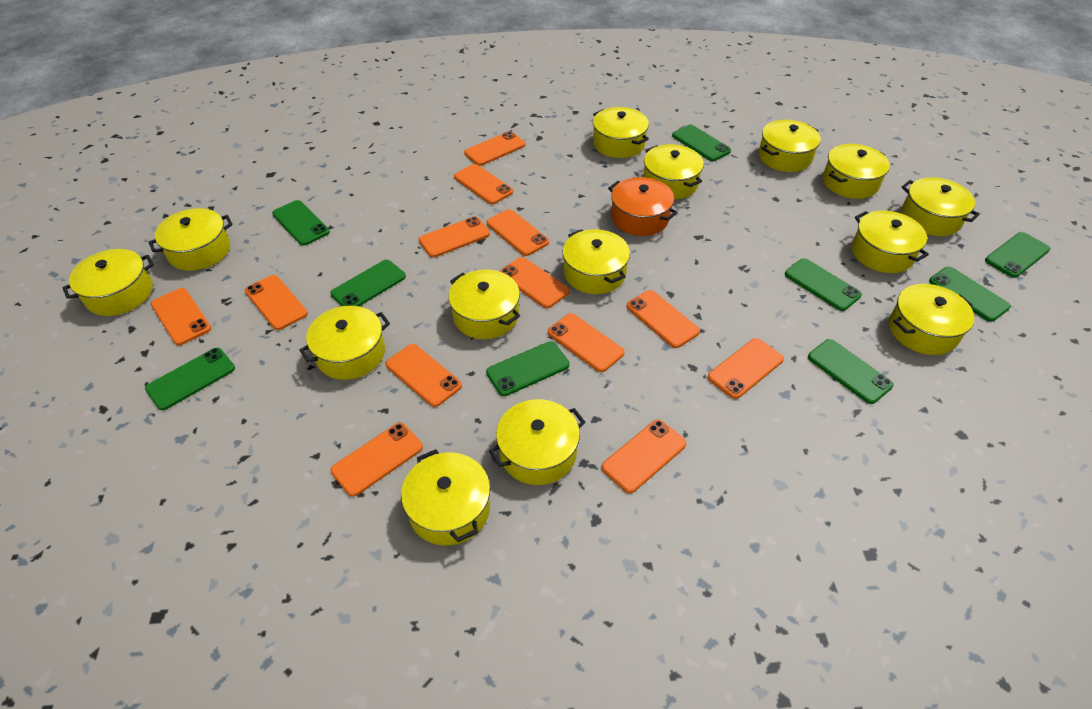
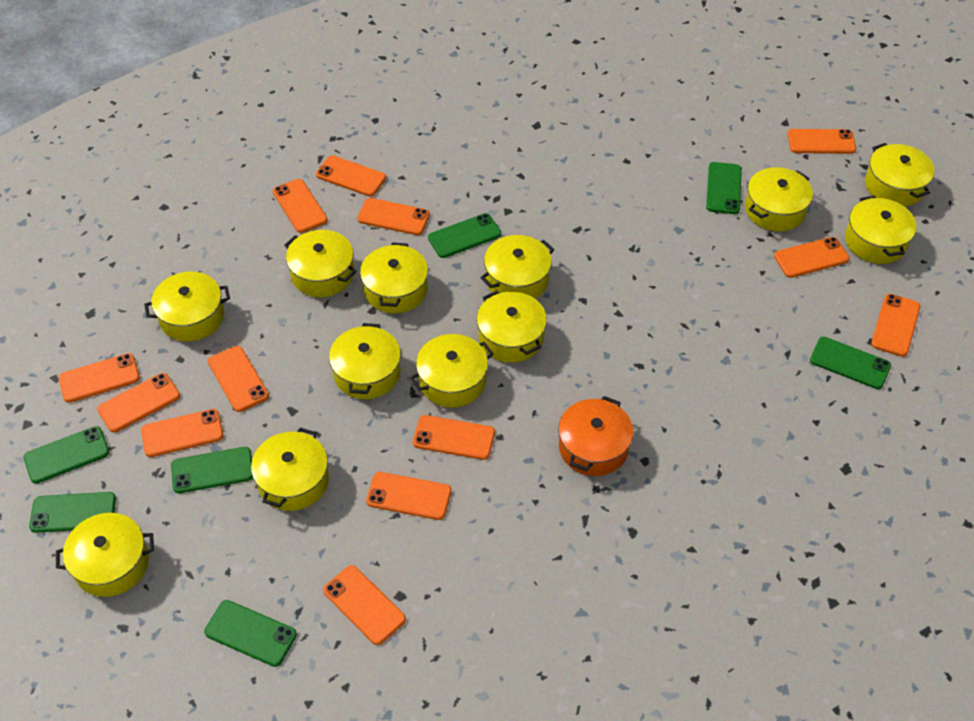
green phone: 9 -> 7
yellow pot: 14 -> 12

